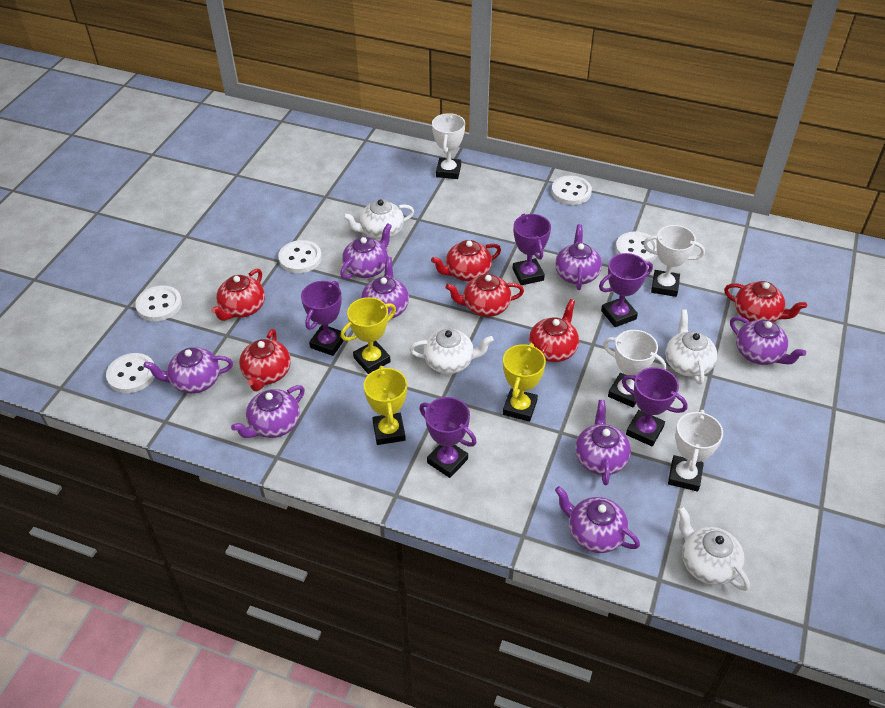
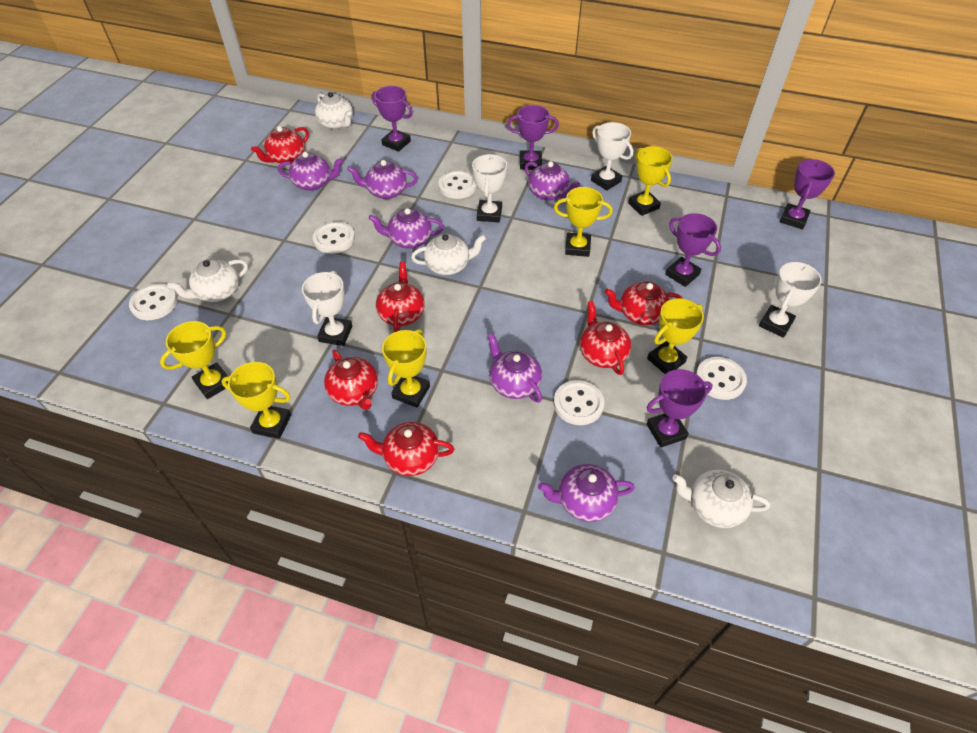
purple teapot: 8 -> 6
yellow trophy: 3 -> 6

